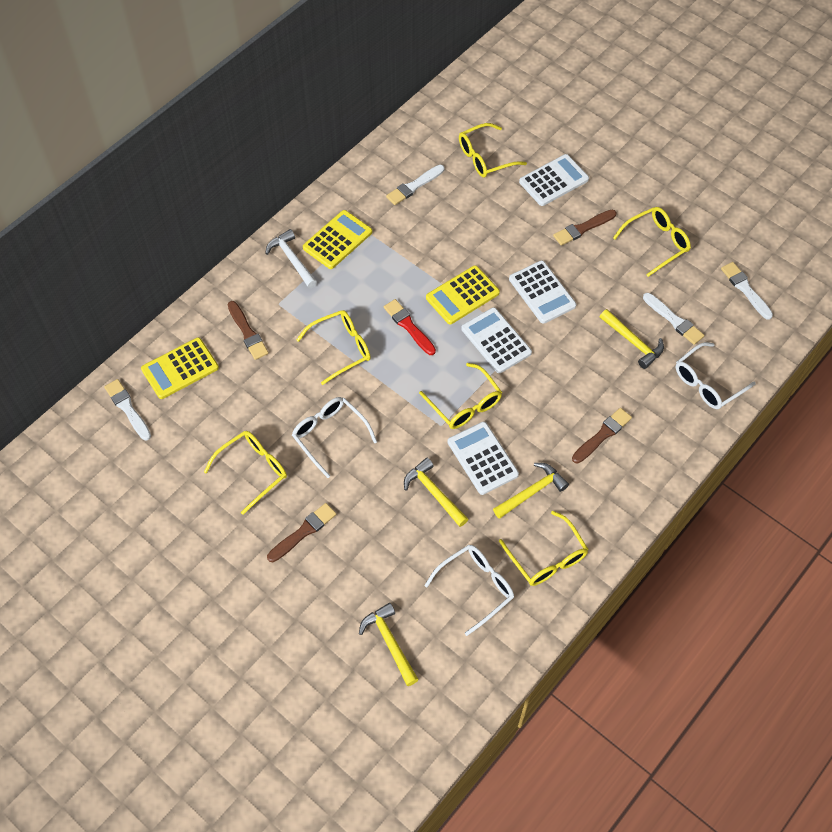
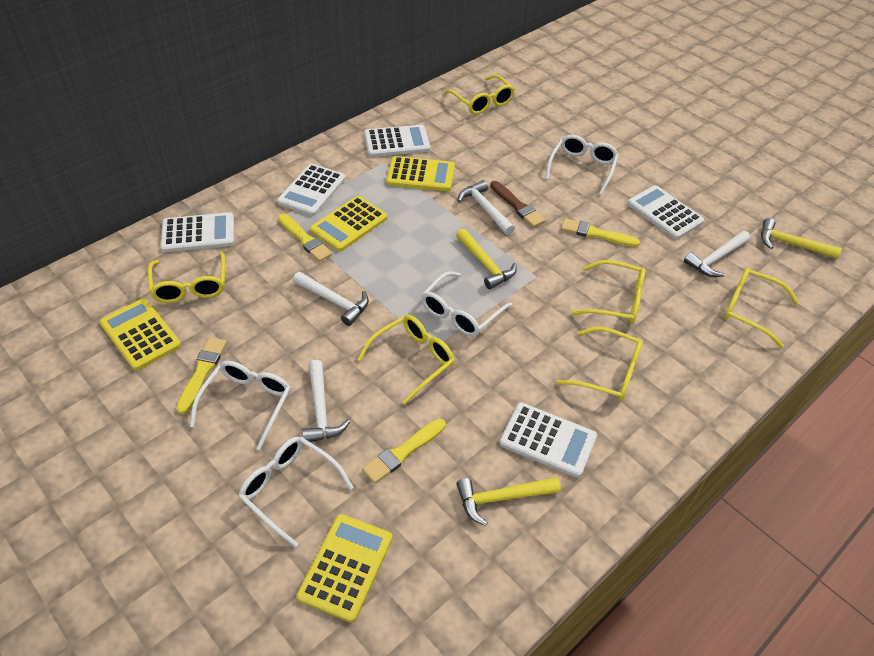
brown brush: 4 -> 1
red brush: 1 -> 0
white brush: 4 -> 0
white calculator: 4 -> 5
white glasses: 3 -> 4
white hammer: 1 -> 4
yellow brush: 0 -> 4
yellow calculator: 3 -> 4
yellow hammer: 4 -> 3

